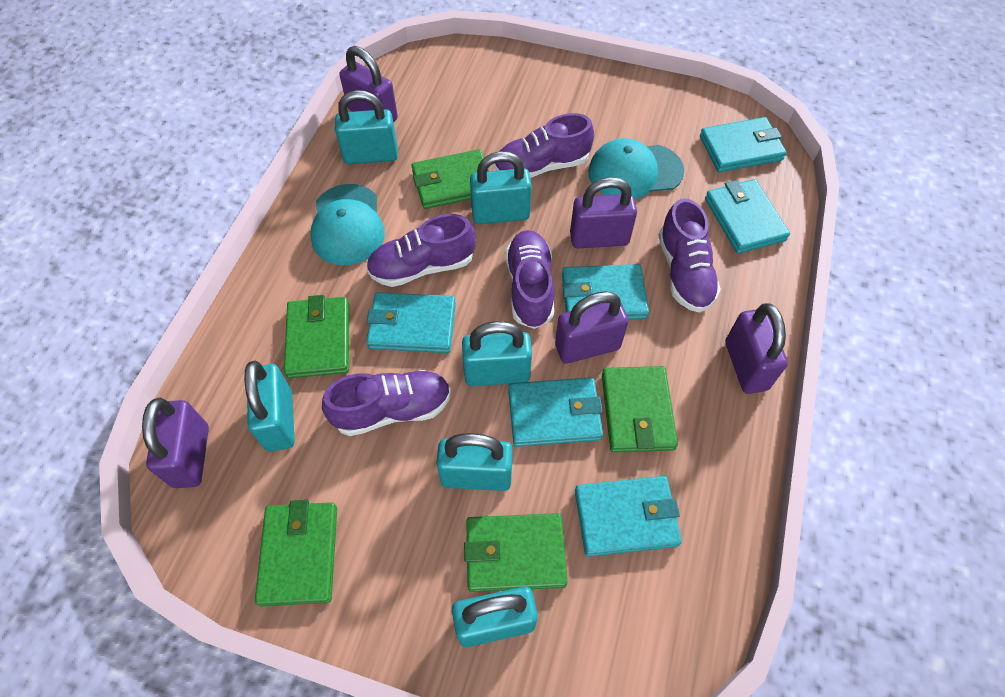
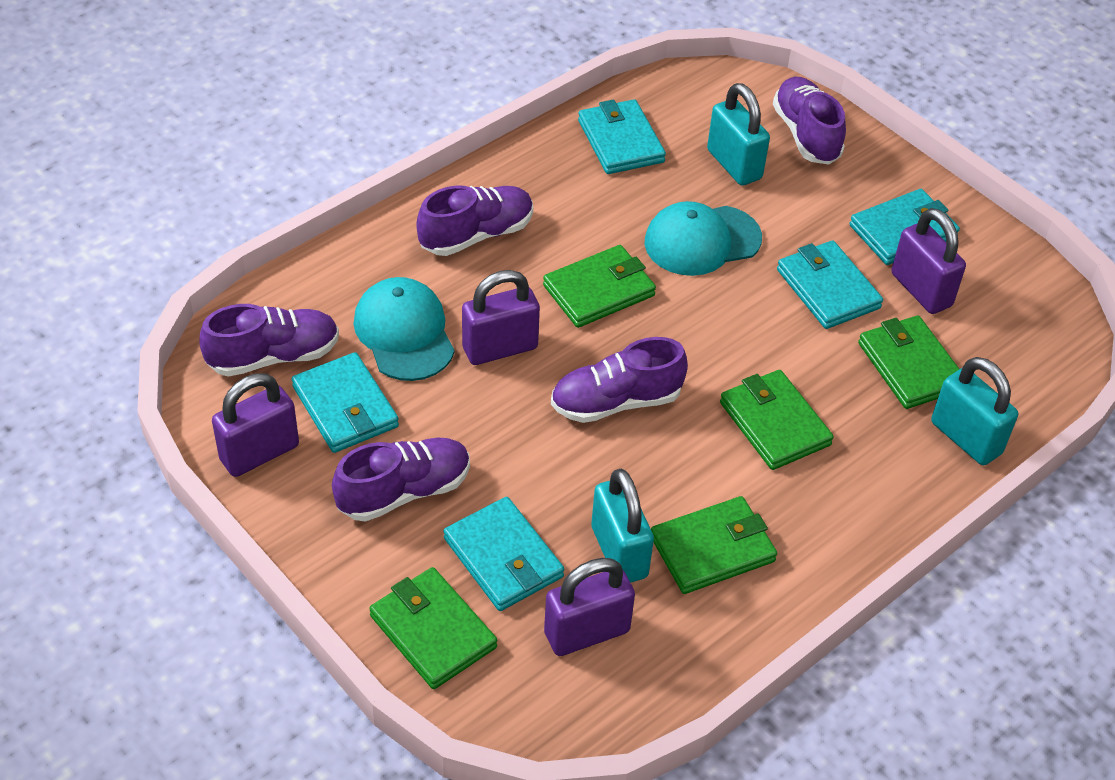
purple padlock: 5 -> 4
turquoise padlock: 6 -> 3
turquoise wallet: 6 -> 5

